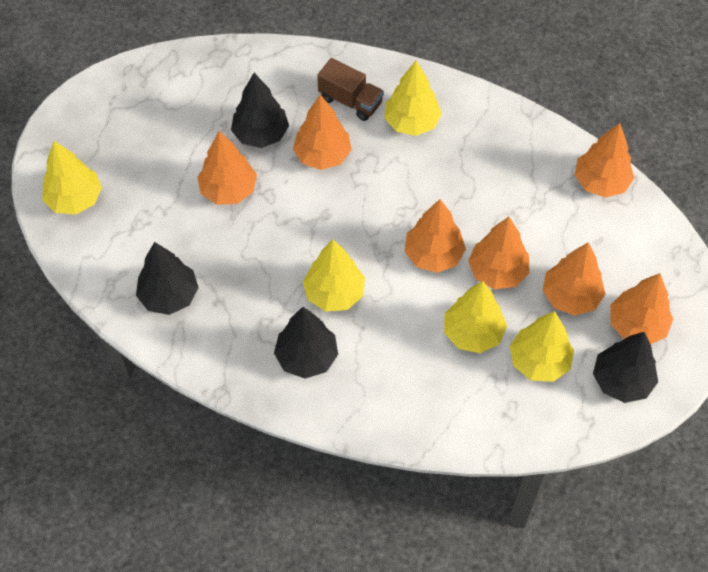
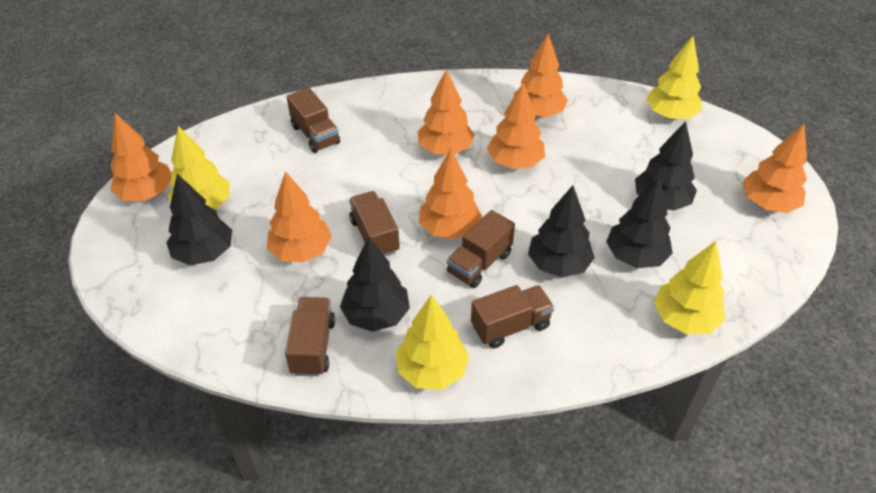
black tree: 4 -> 5
brown truck: 1 -> 5
yellow tree: 5 -> 4

